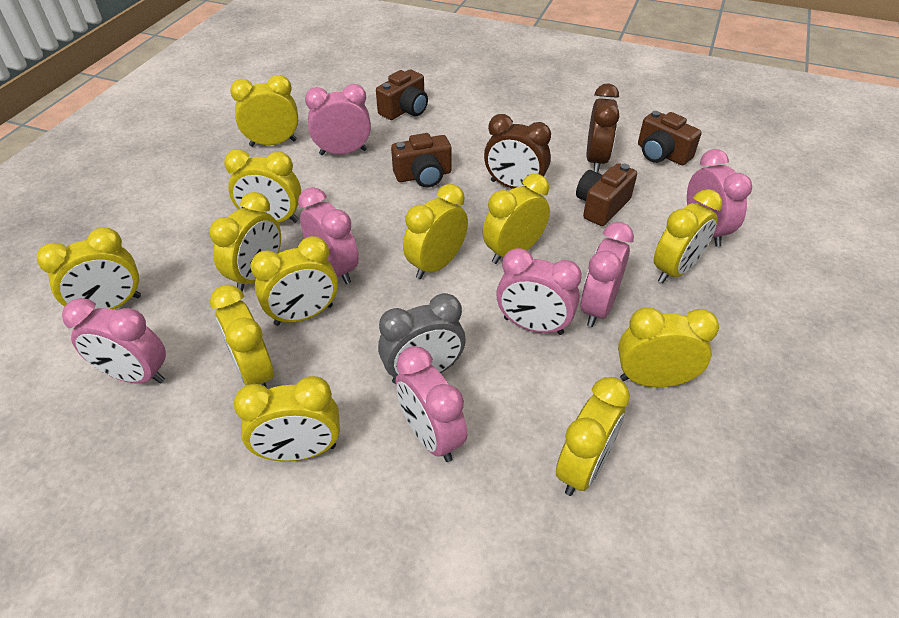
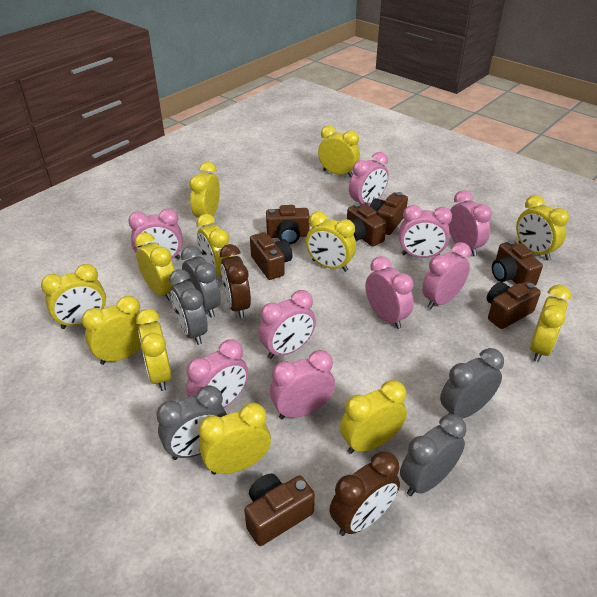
brown camera: 4 -> 7
grey clock: 1 -> 5
pink clock: 7 -> 9

